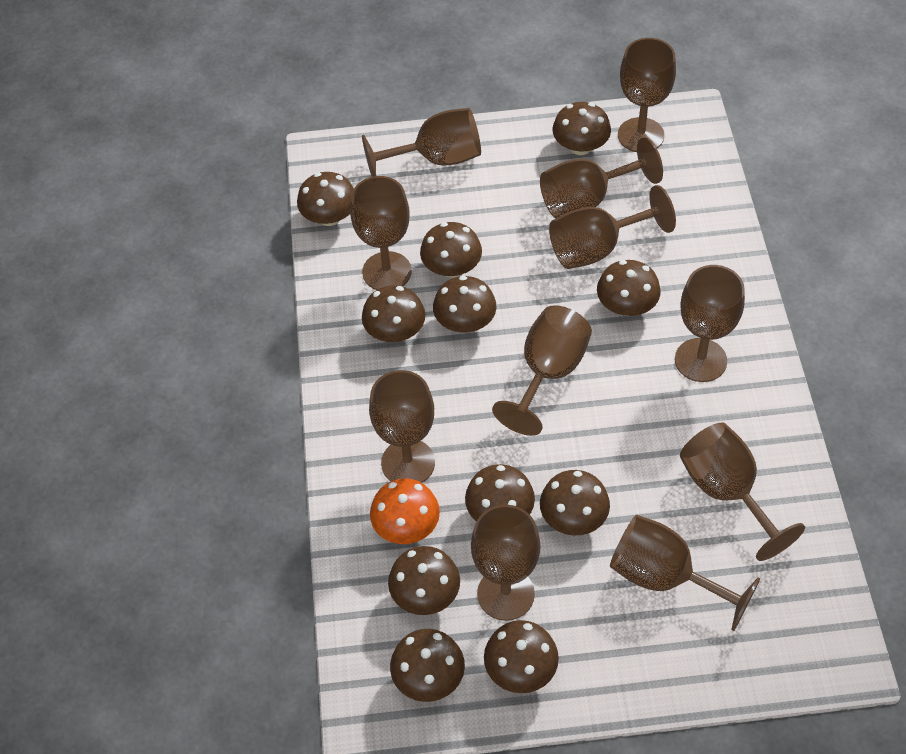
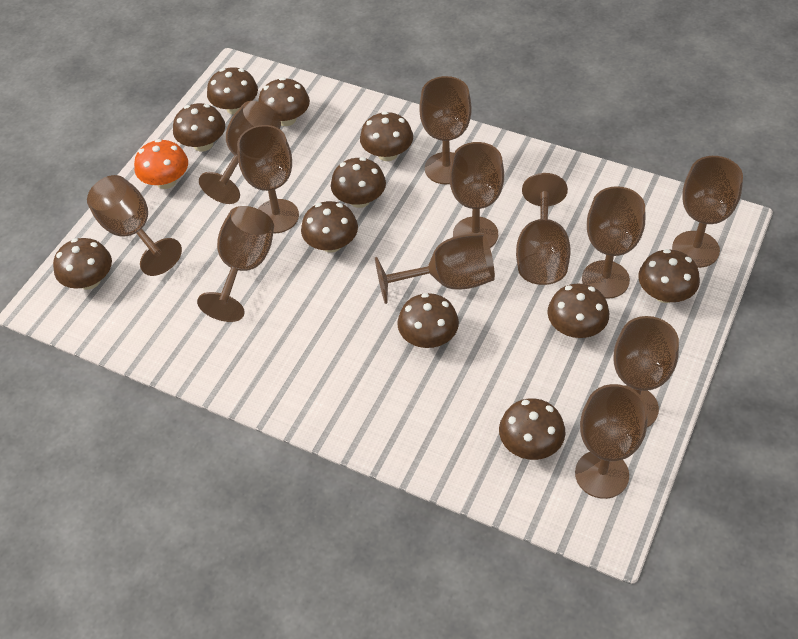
brown goblet: 11 -> 12

